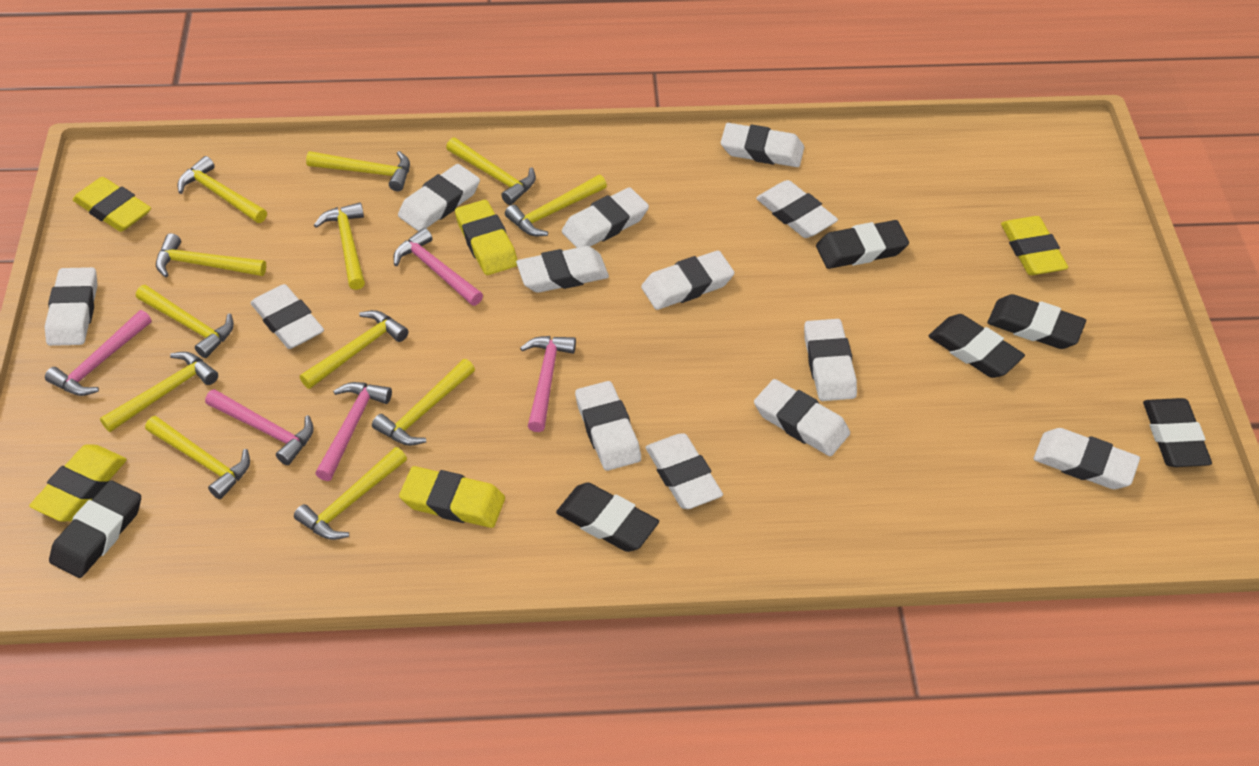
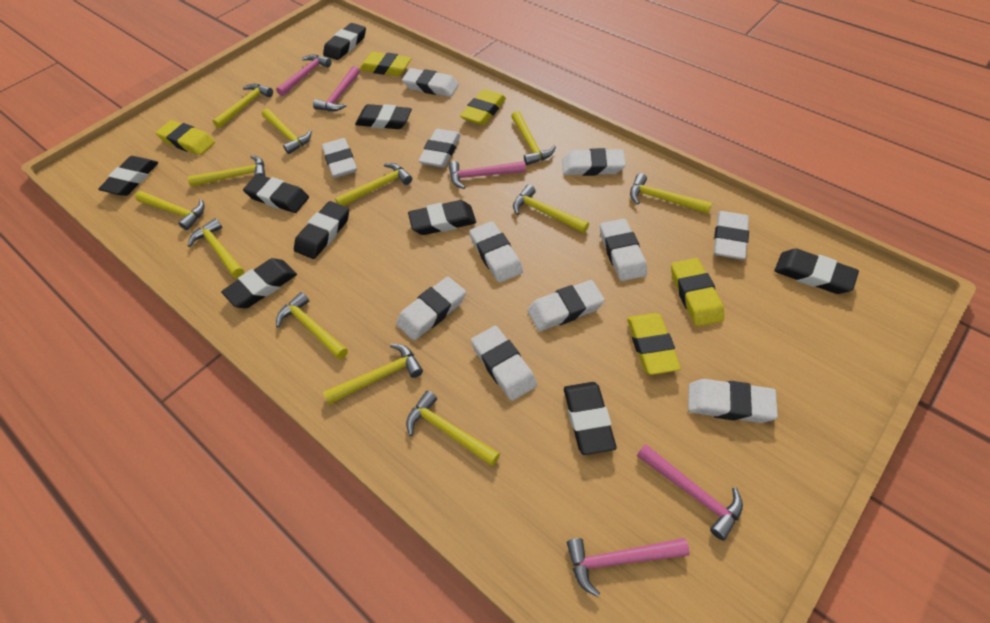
black eraser: 6 -> 9
white eraser: 13 -> 11

